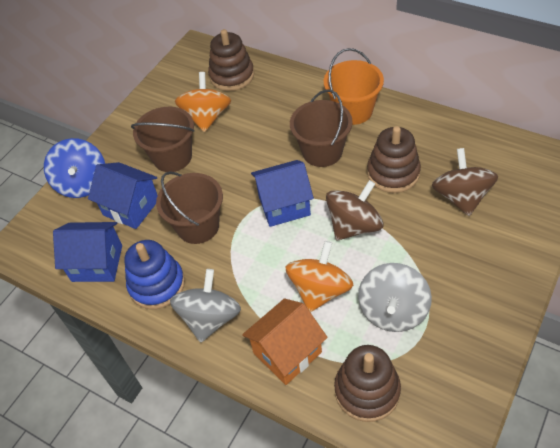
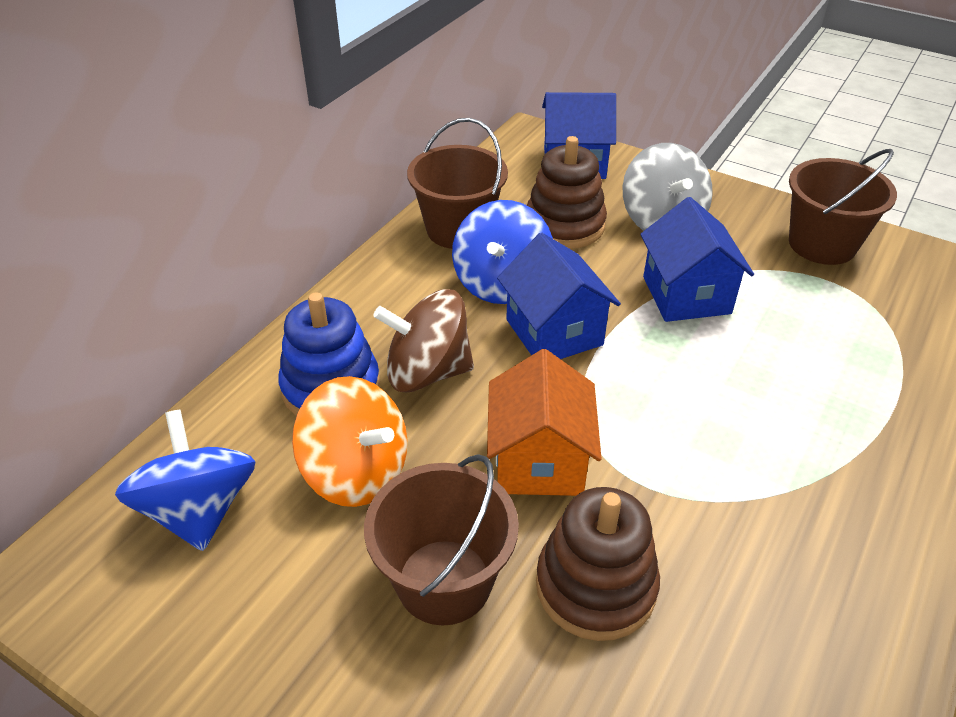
blue spinning top: 1 -> 2
brown spinning top: 2 -> 1
brown stacking toy: 3 -> 2
grey spinning top: 2 -> 1
orange bucket: 1 -> 0
orange spinning top: 2 -> 1

